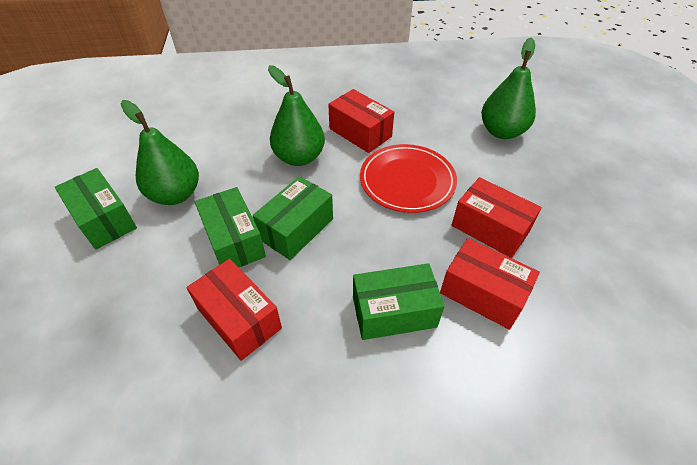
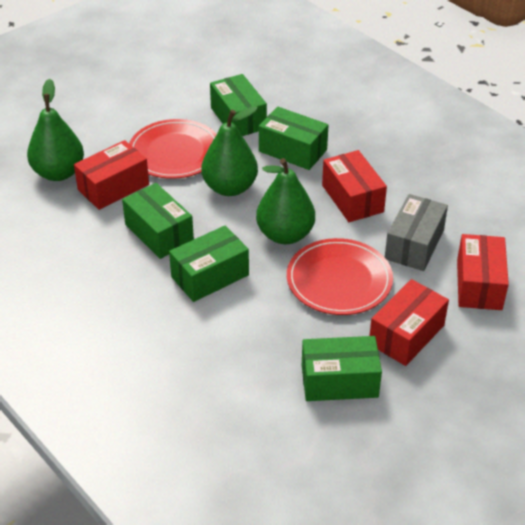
green box: 4 -> 5
grey box: 0 -> 1
red plate: 1 -> 2

